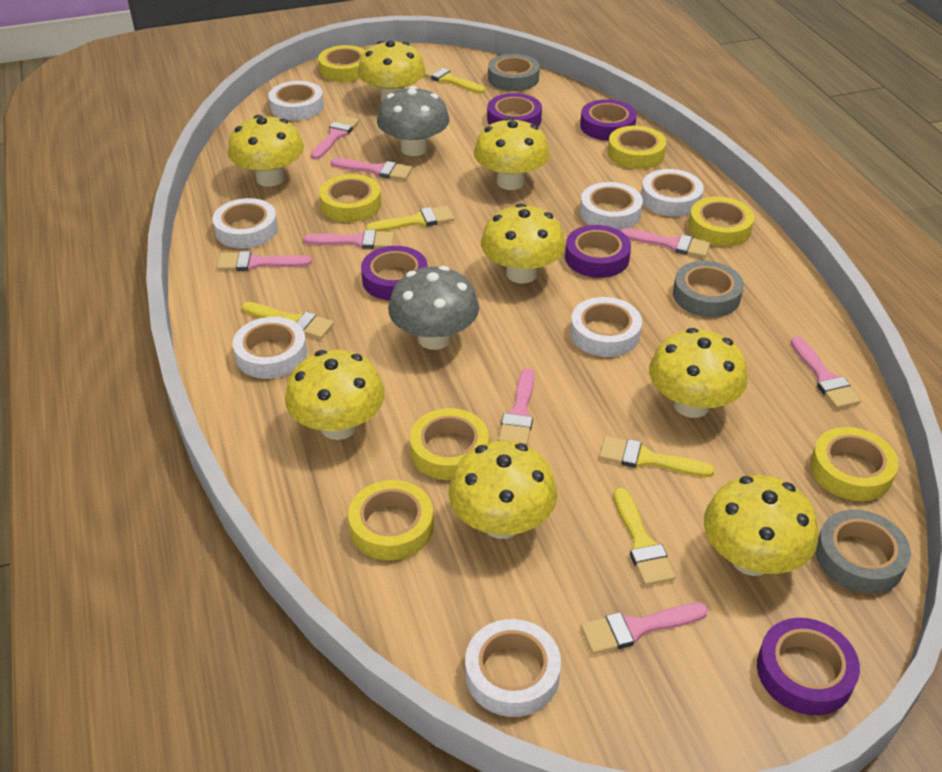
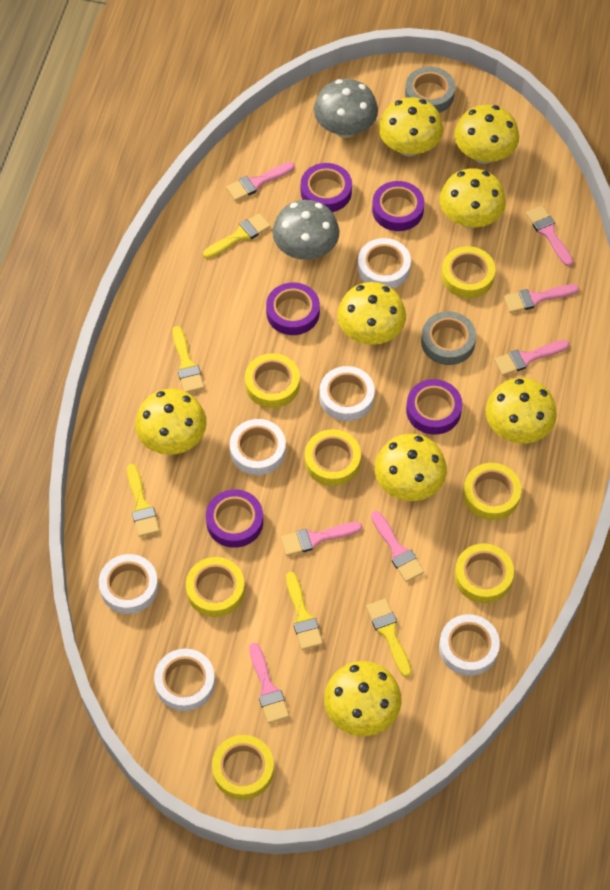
grey tape: 3 -> 2
pink brush: 8 -> 7
white tape: 7 -> 6

